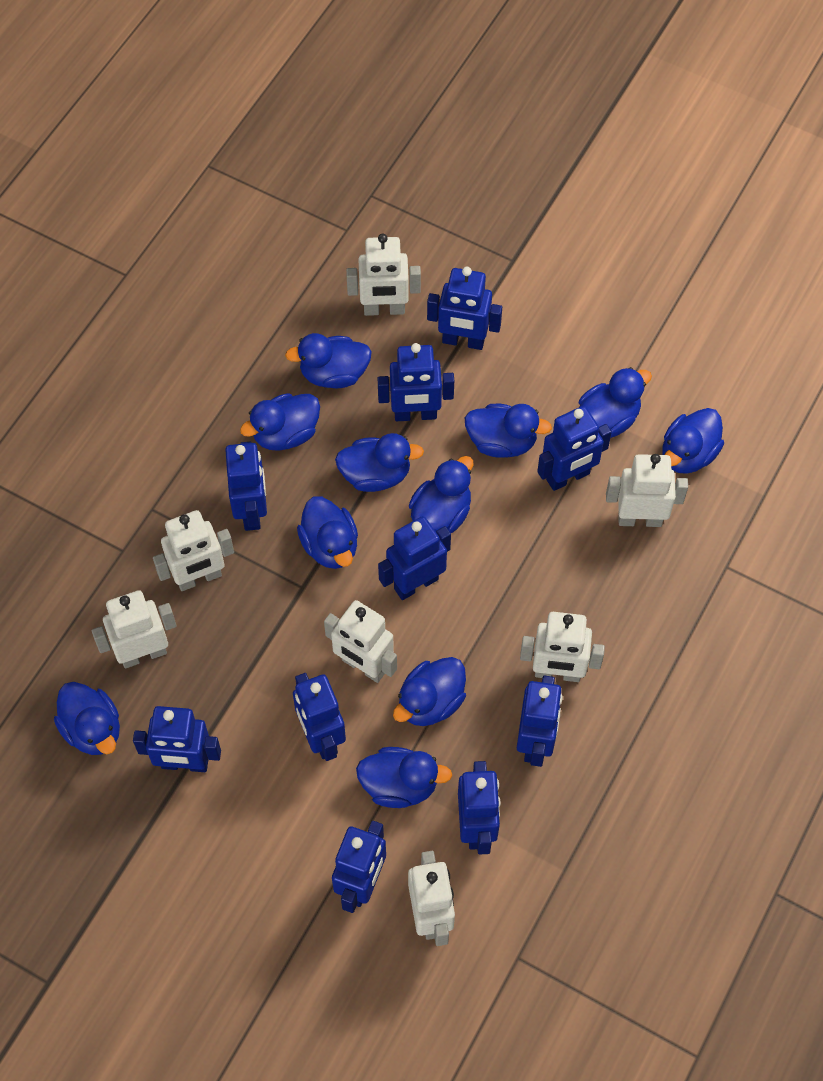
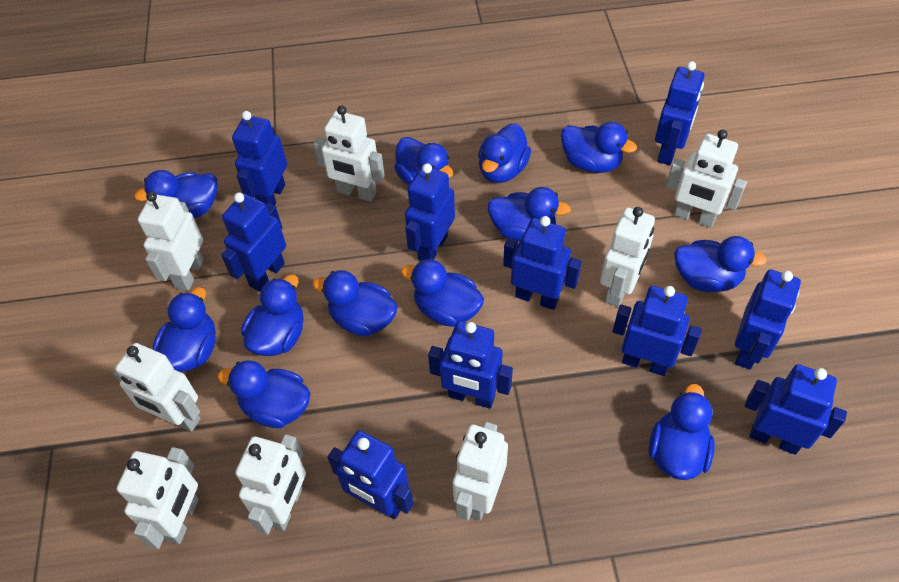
blue duck: 11 -> 12
white robot: 7 -> 8

